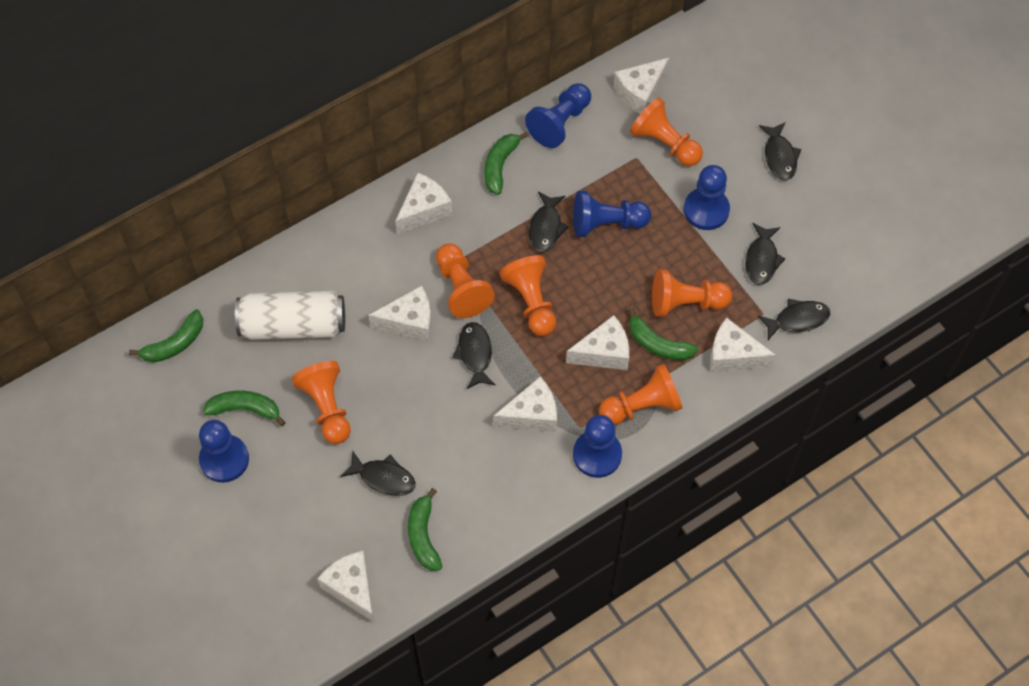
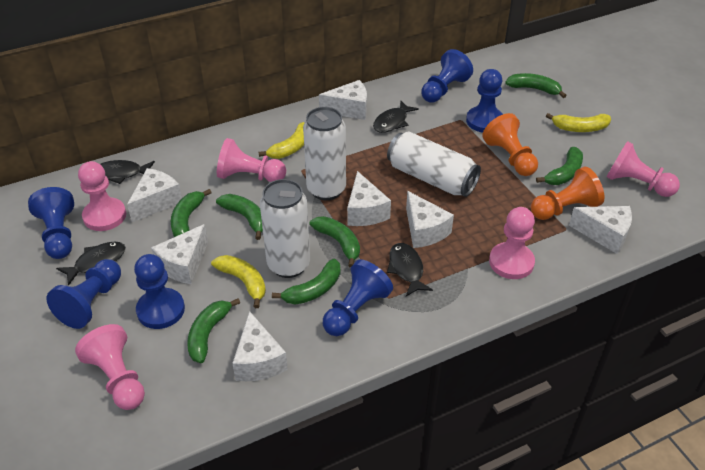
black fish: 6 -> 4
blue pawn: 5 -> 6
green banana: 5 -> 7
orange pawn: 6 -> 2
pink pawn: 0 -> 5
white can: 1 -> 3
yellow banana: 0 -> 3

